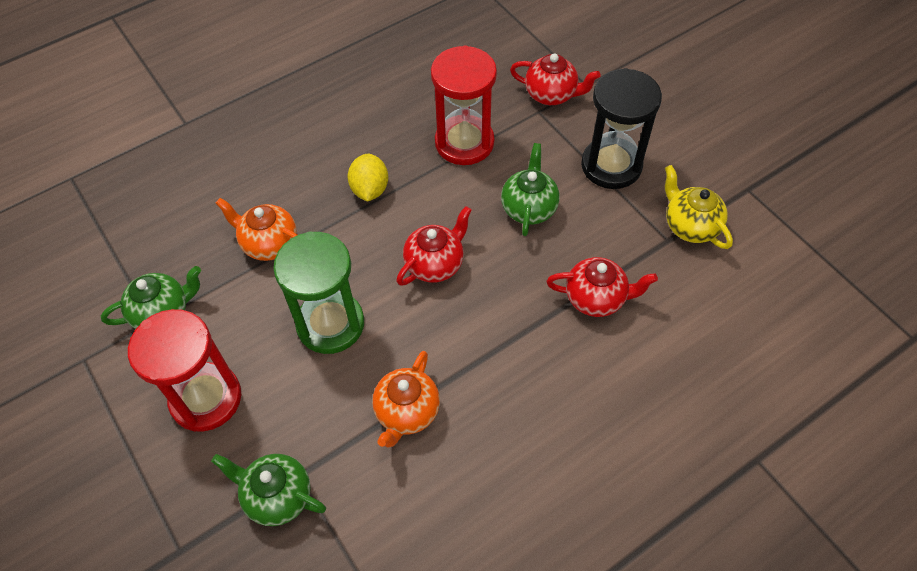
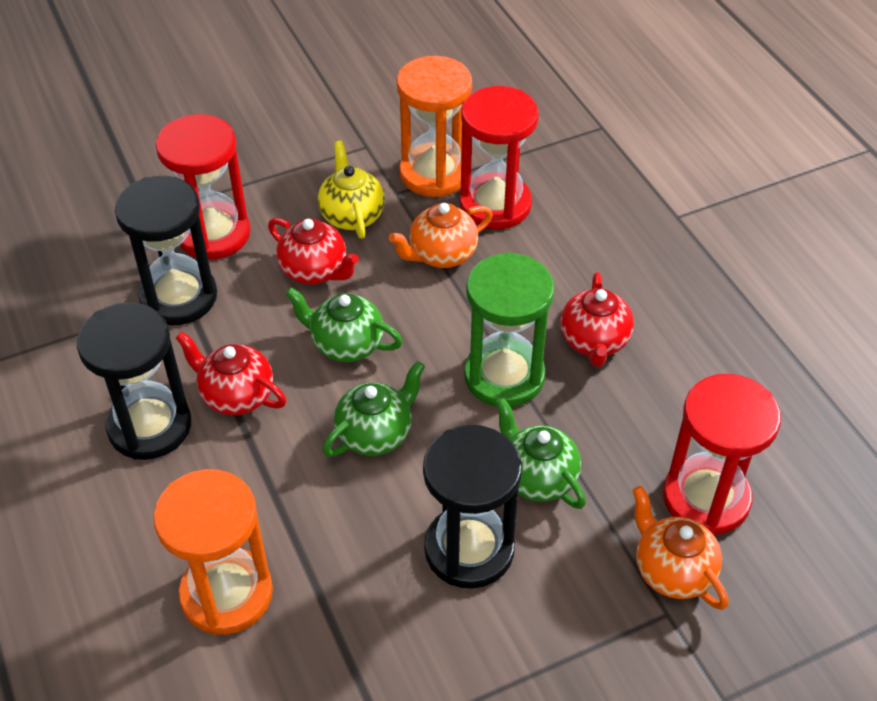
black hourglass: 1 -> 3
orange hourglass: 0 -> 2
red hourglass: 2 -> 3
yellow lemon: 1 -> 0

